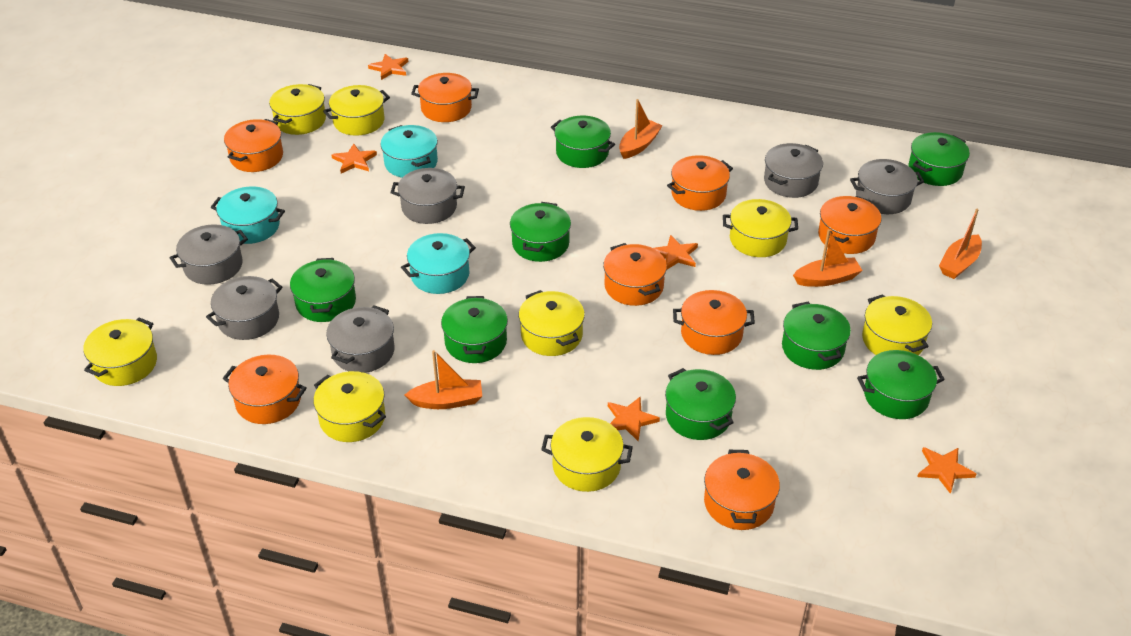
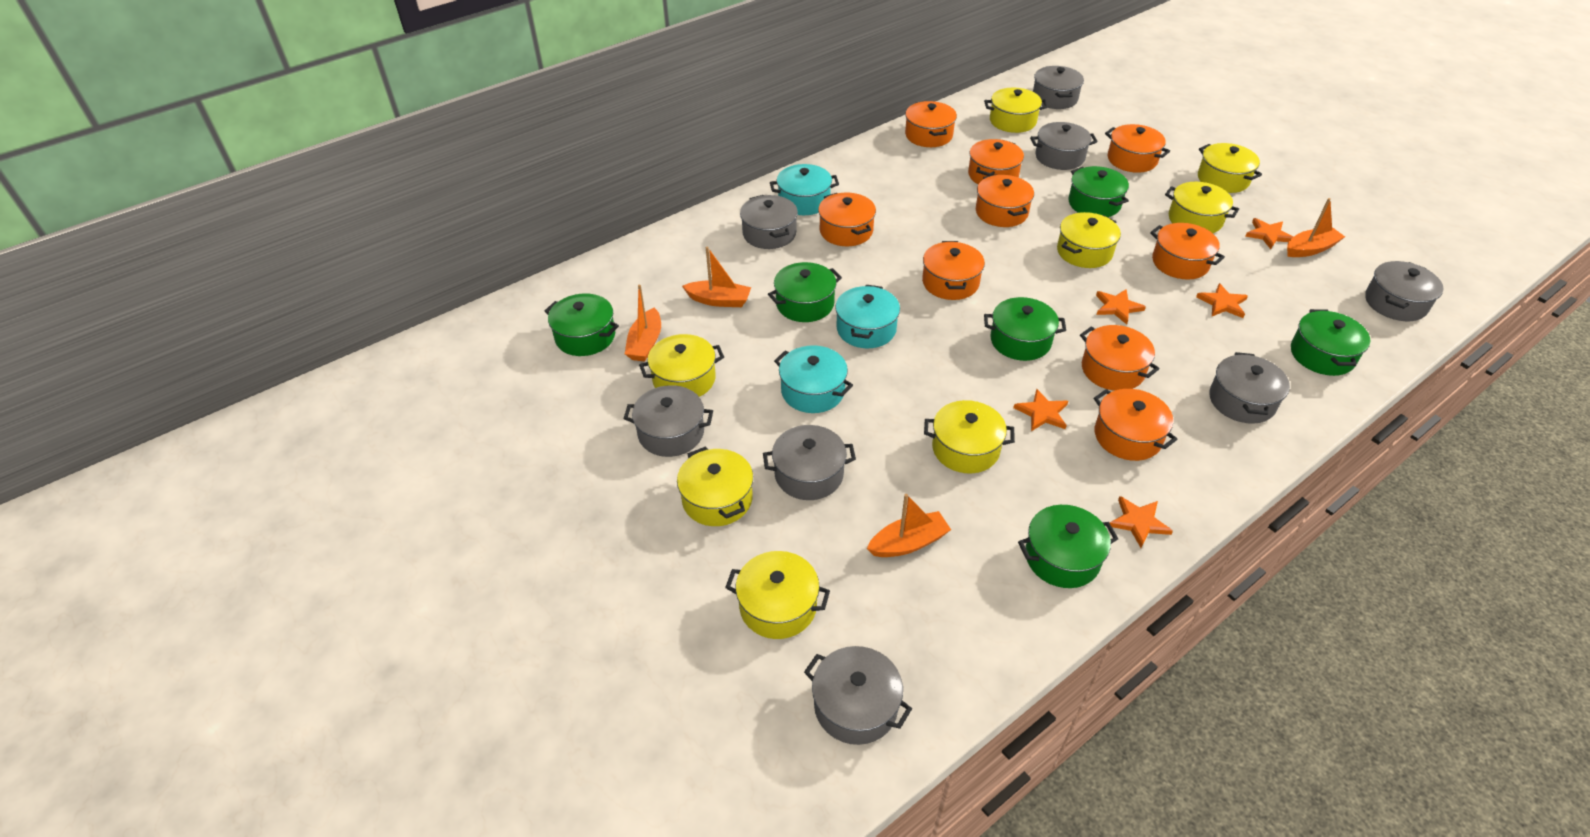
green pot: 8 -> 6
grey pot: 6 -> 8
orange pot: 8 -> 9

